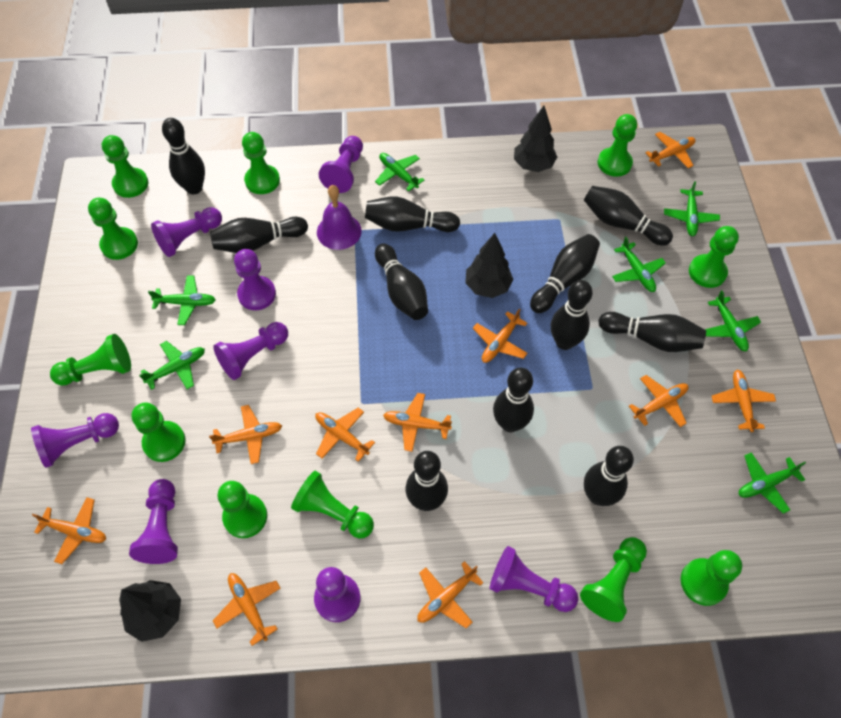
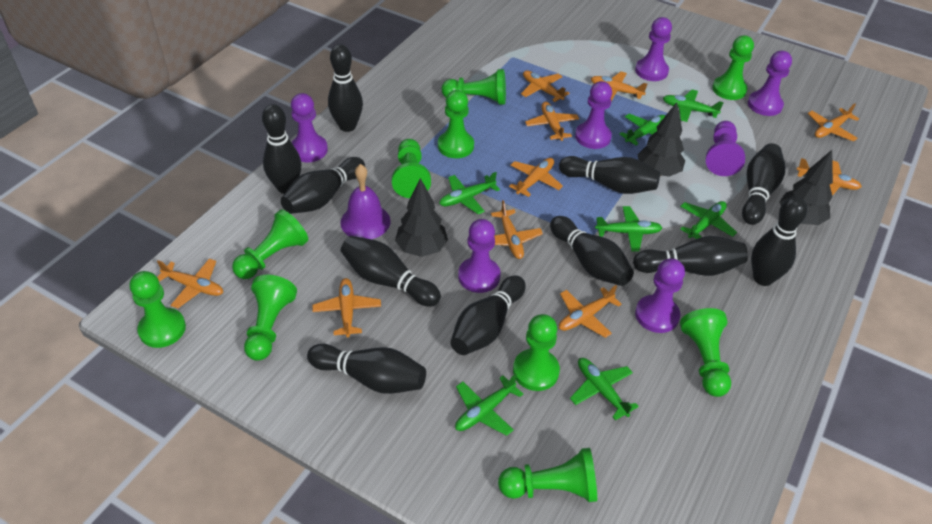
green pawn: 11 -> 10
purple pawn: 8 -> 7

